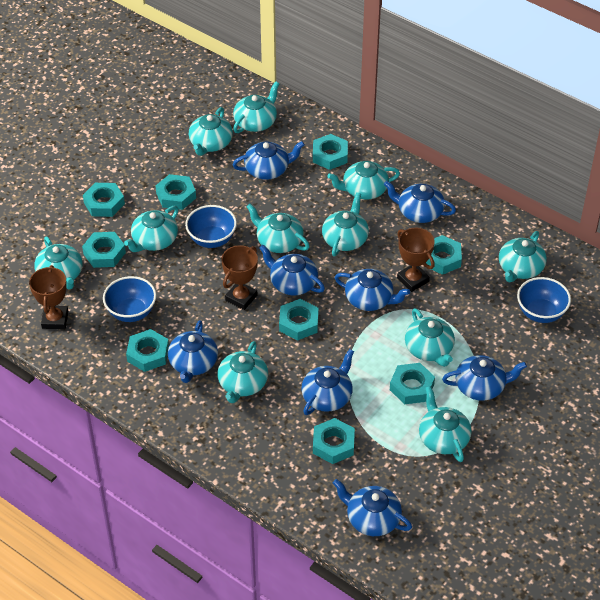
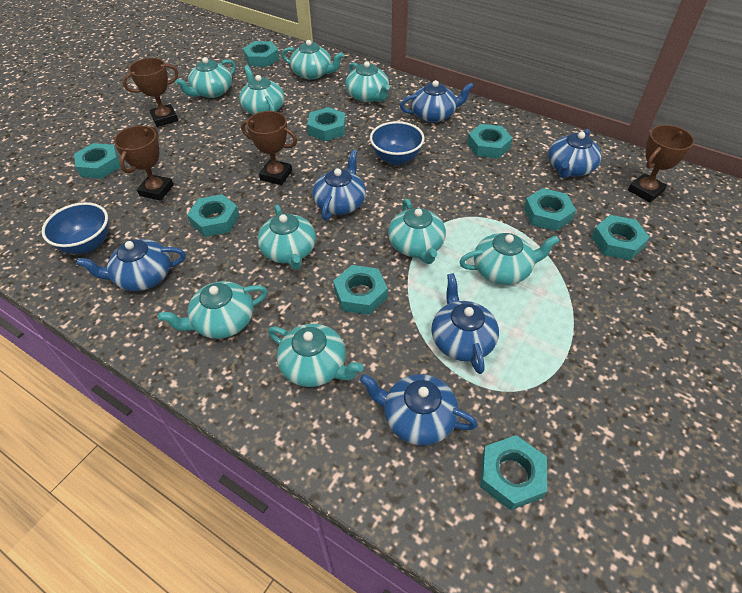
blue bowl: 3 -> 2
blue teapot: 8 -> 6
brown trophy: 3 -> 4
turquoise teapot: 11 -> 9

